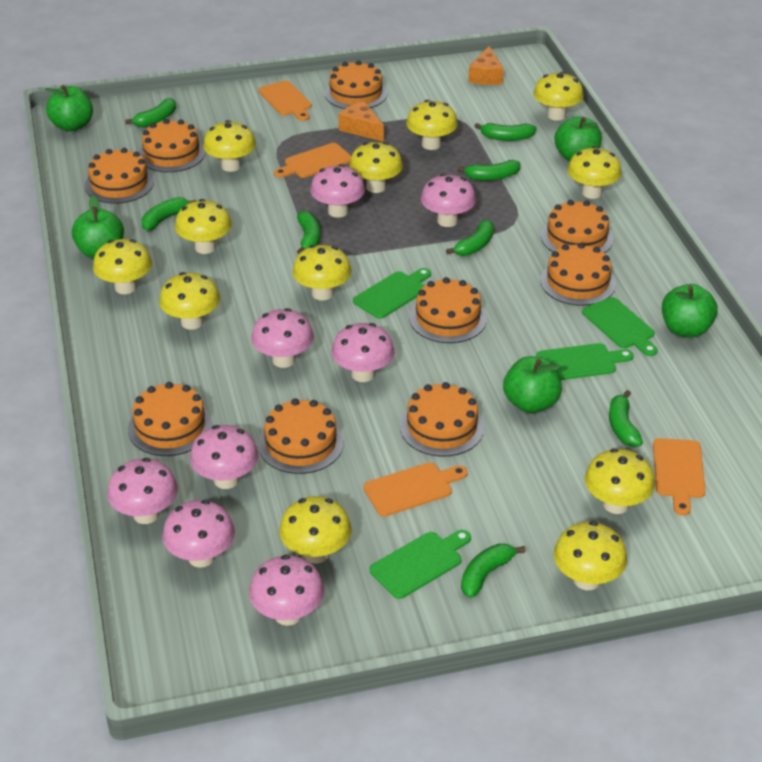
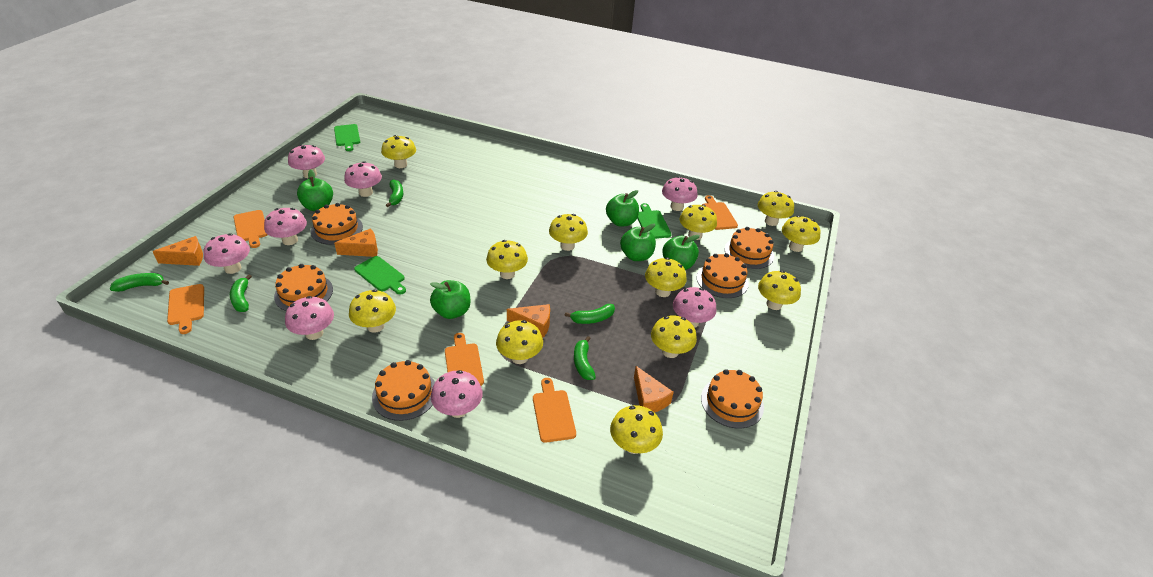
green banana: 8 -> 5
green cutting board: 4 -> 3
orange cake: 9 -> 6
orange cheese: 2 -> 4
orange cutting board: 4 -> 5

